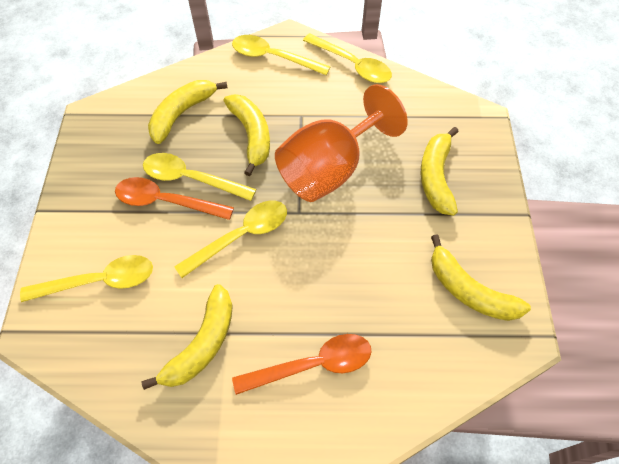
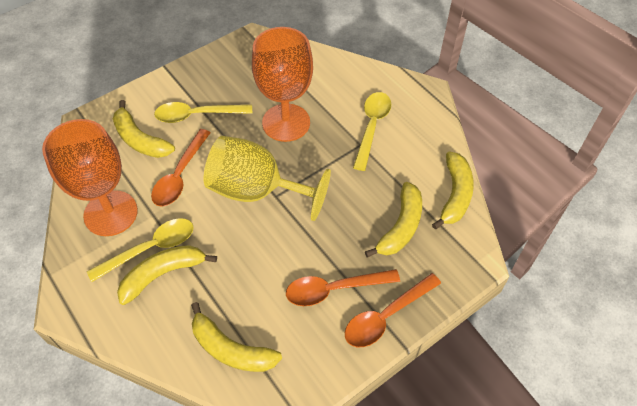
orange goblet: 1 -> 2
orange spoon: 2 -> 3
yellow goblet: 0 -> 1
yellow spoon: 5 -> 3

